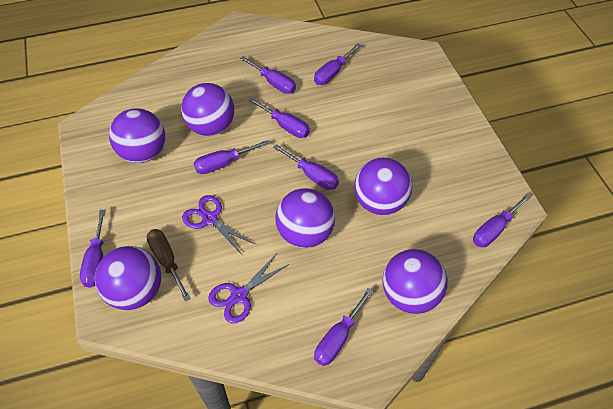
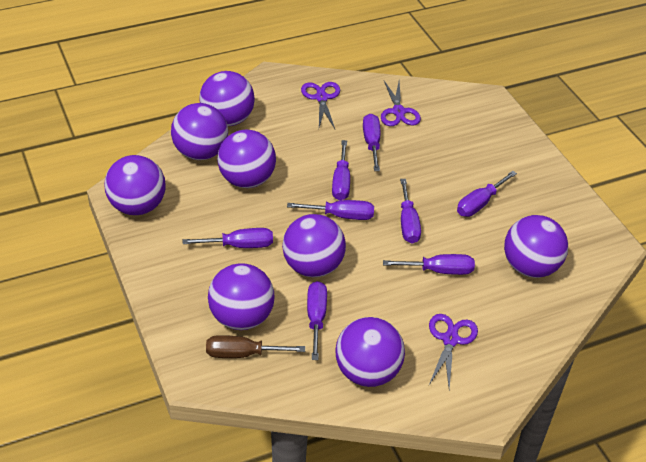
purple ball: 6 -> 8
purple scissors: 2 -> 3

